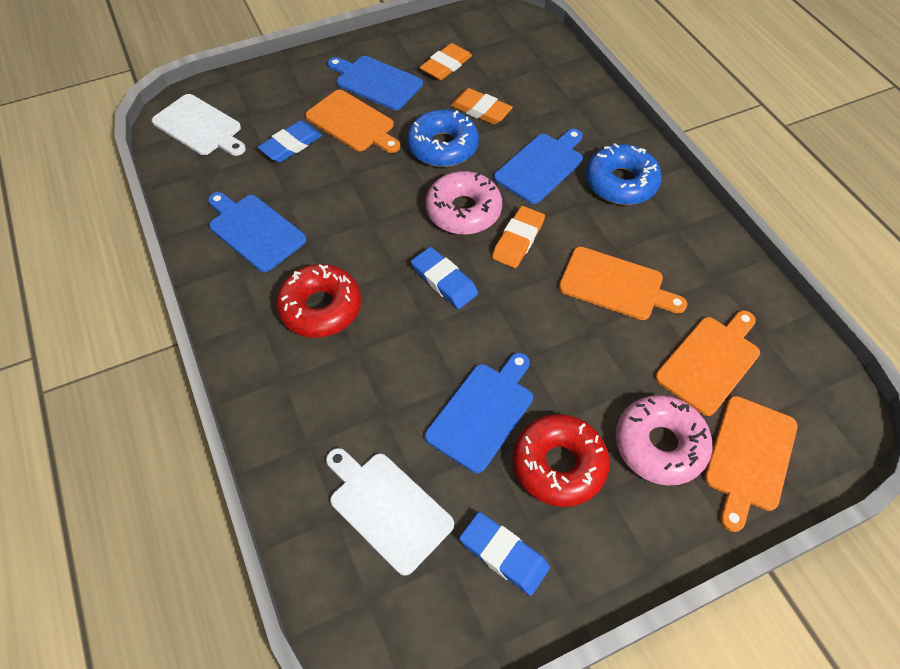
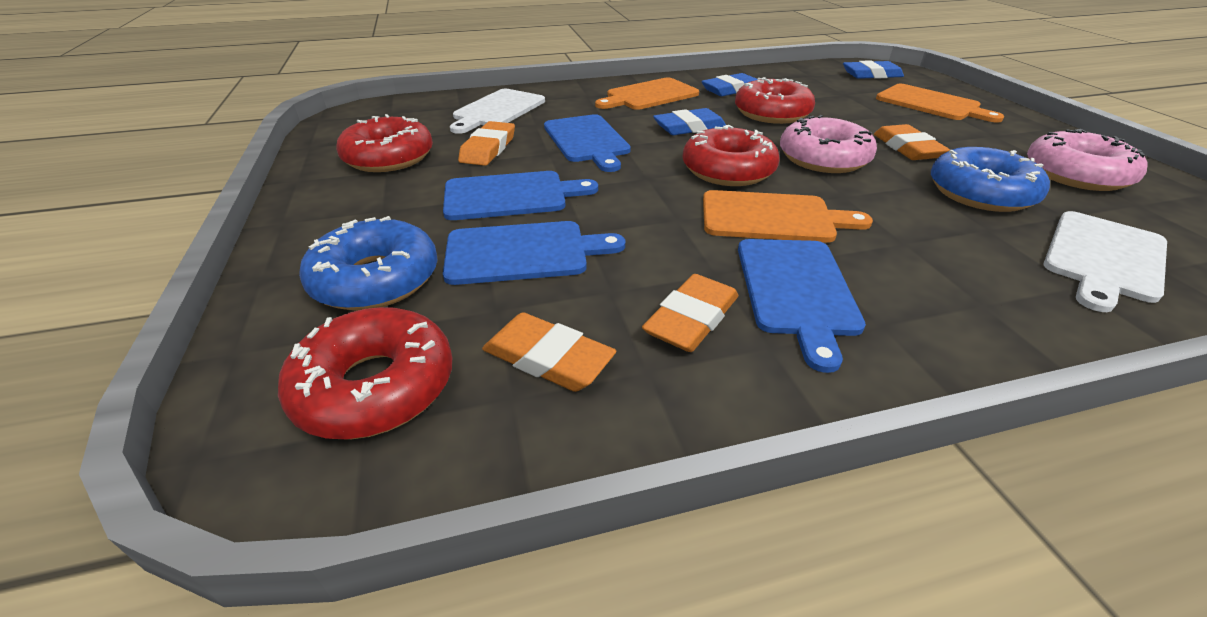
orange cutting board: 4 -> 3
orange eraser: 3 -> 4
red donut: 2 -> 4

